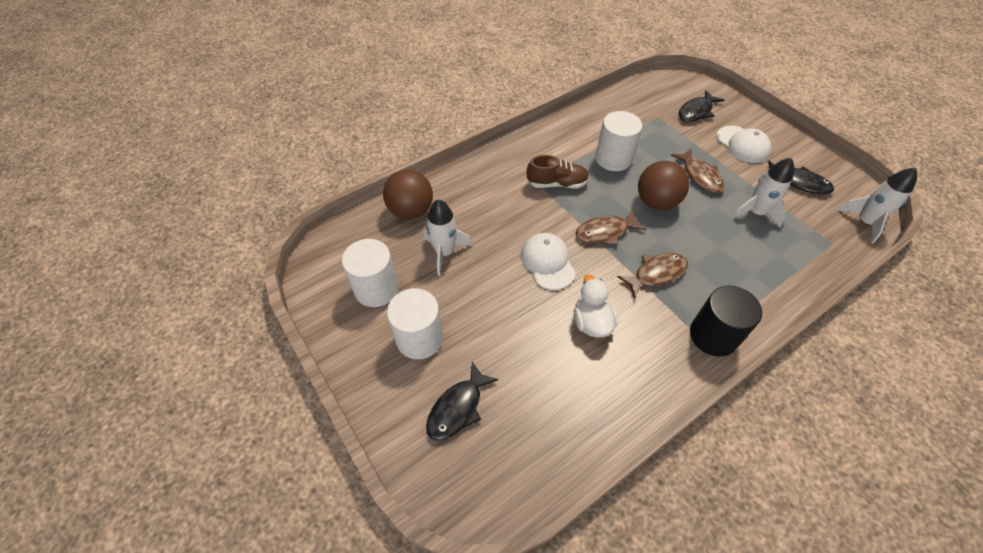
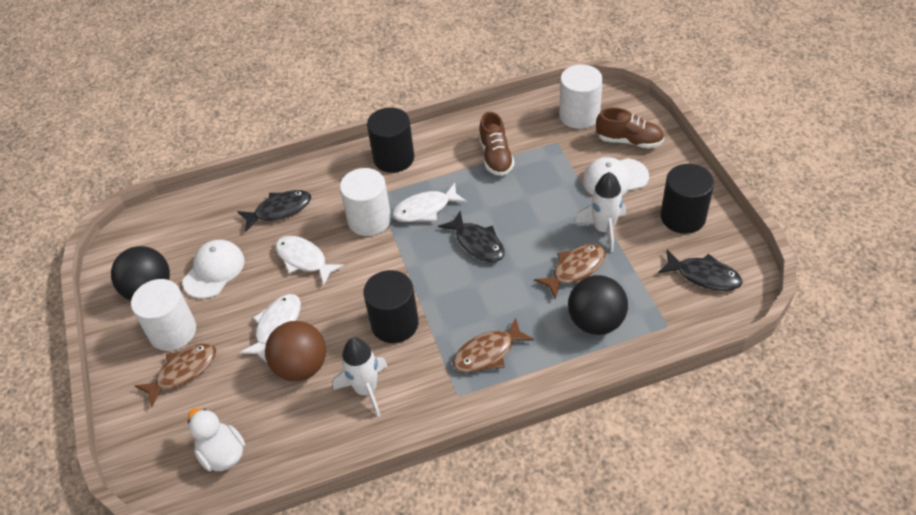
black ball: 0 -> 2
black cylinder: 1 -> 3
brown ball: 2 -> 1
brown shoe: 1 -> 2
white fish: 0 -> 3
white rocket: 3 -> 2

